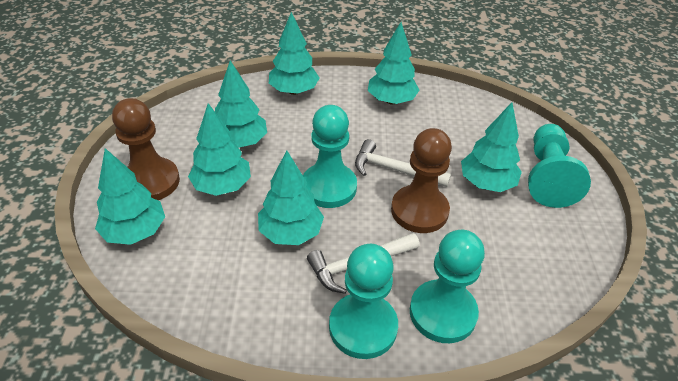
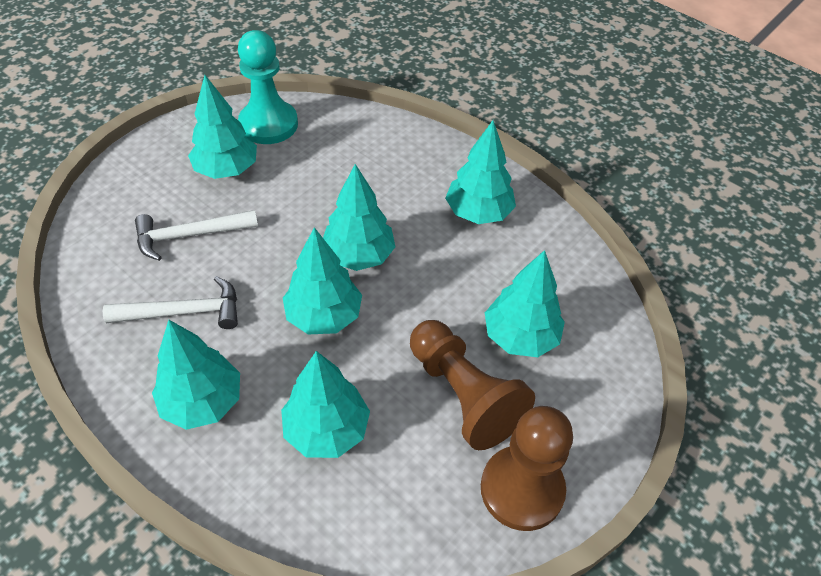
turquoise pawn: 4 -> 1

